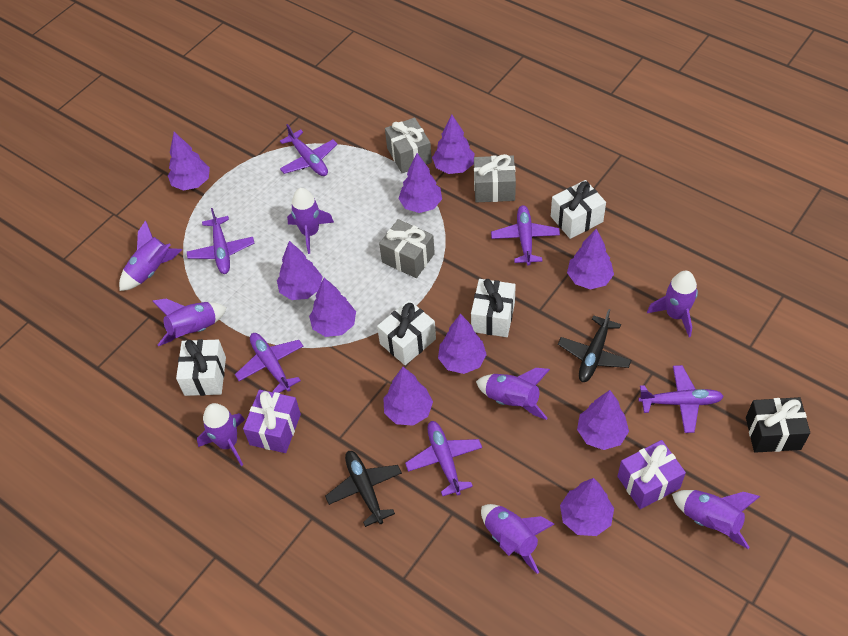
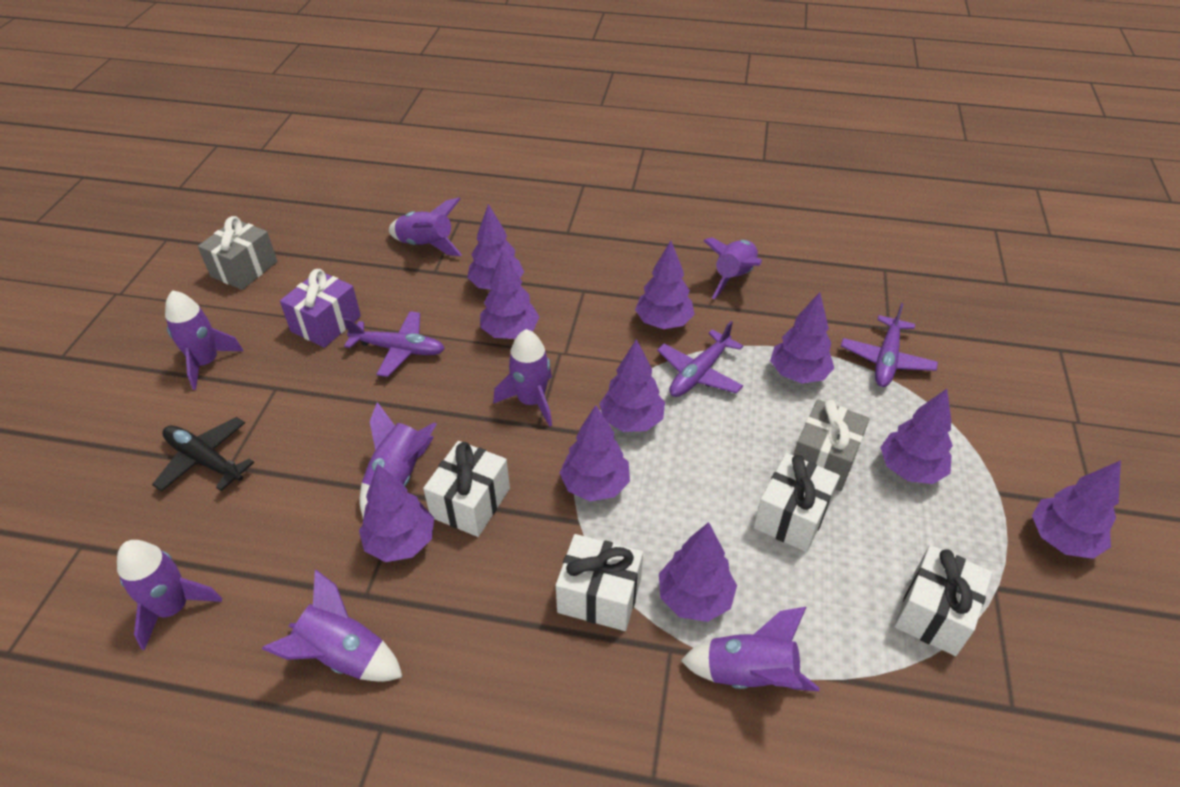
black gift: 1 -> 0
black plane: 2 -> 1
grey gift: 3 -> 2
purple gift: 2 -> 1
purple plane: 6 -> 3

